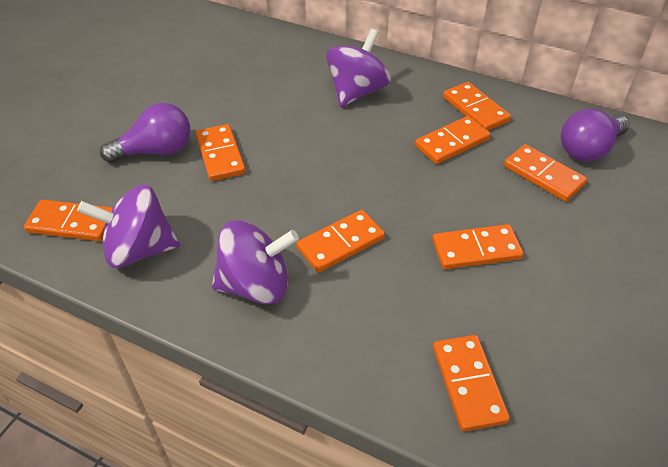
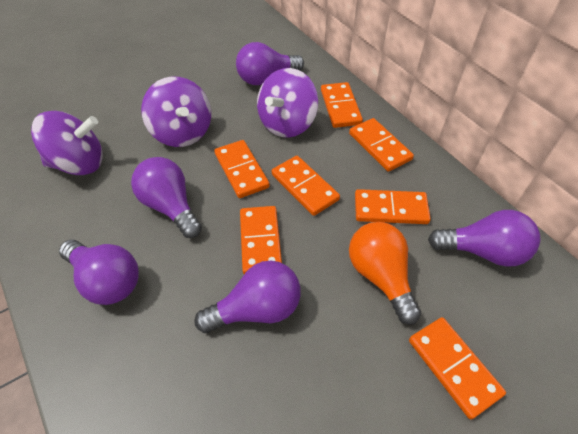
orange domino: 8 -> 7
orange light bulb: 0 -> 1
purple light bulb: 2 -> 5

